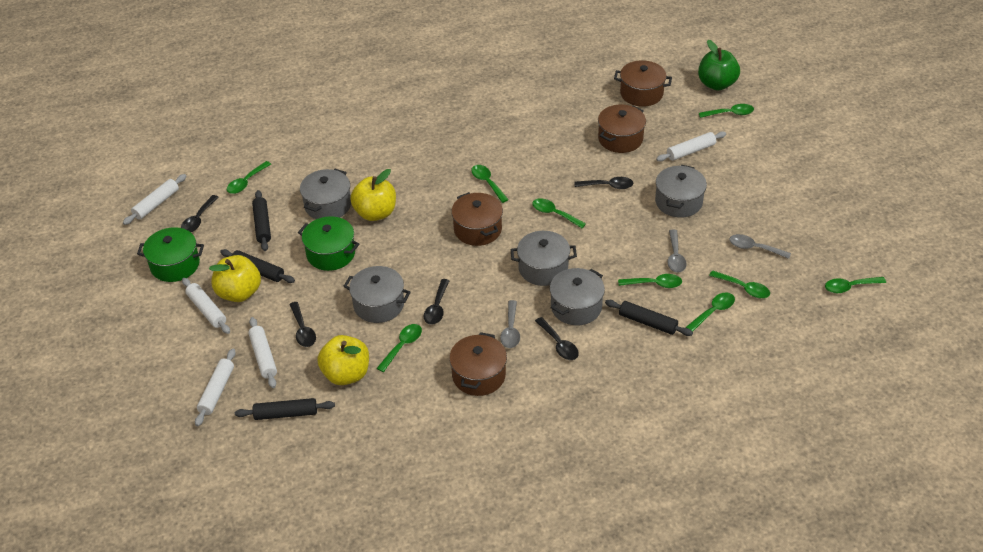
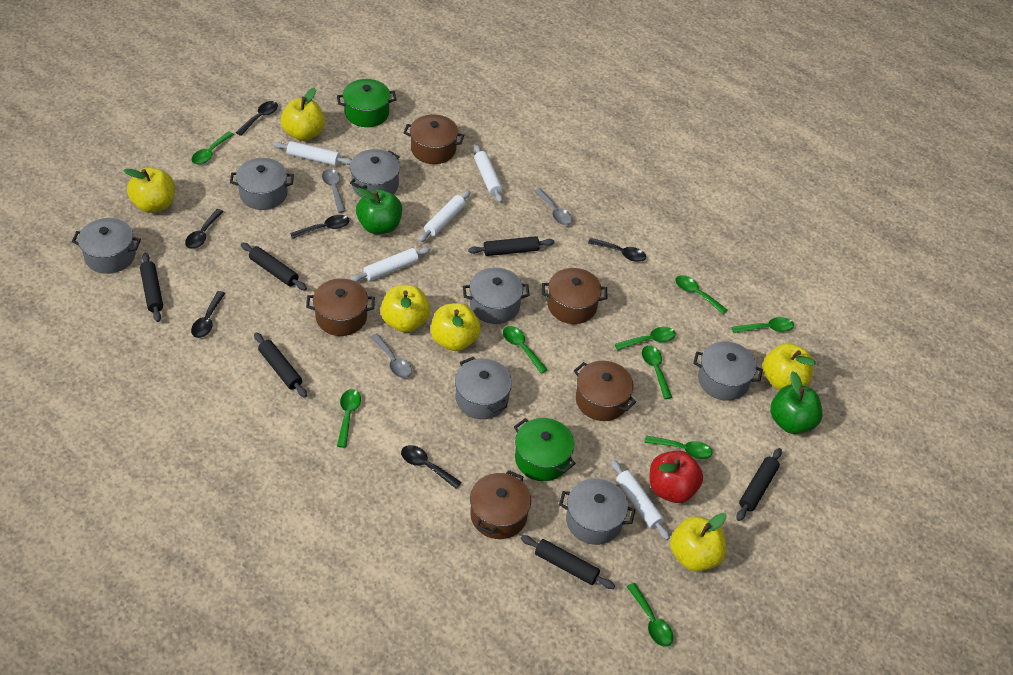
black rolling pin: 4 -> 6
black spoon: 5 -> 6
brown pot: 4 -> 5
green apple: 1 -> 2
grey pot: 5 -> 7
red apple: 0 -> 1
yellow apple: 3 -> 6

